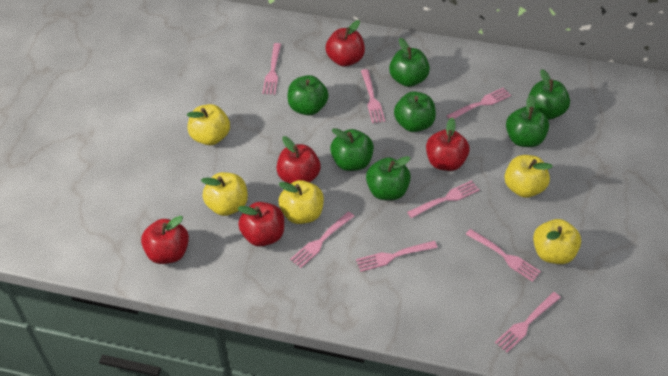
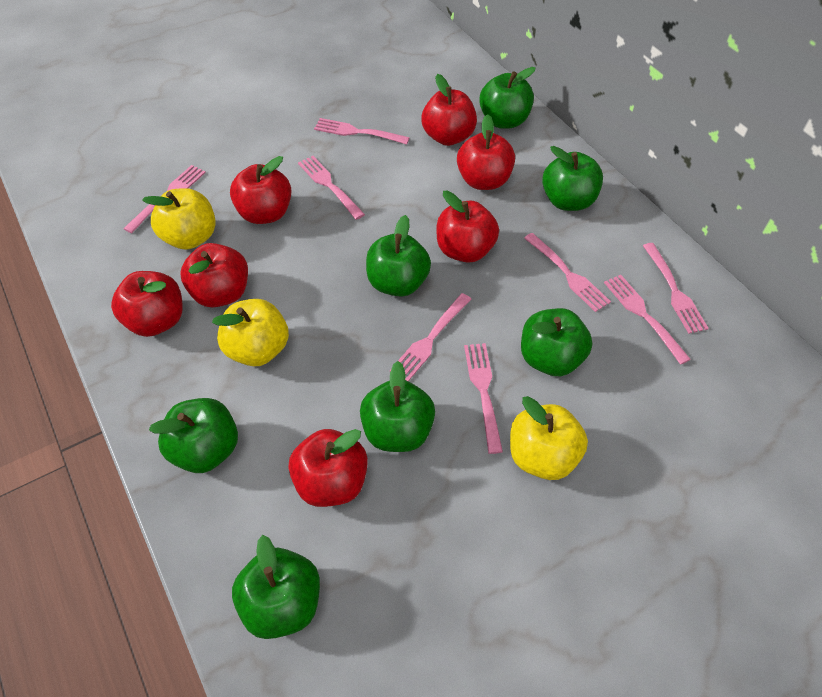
red apple: 5 -> 7
yellow apple: 5 -> 3

